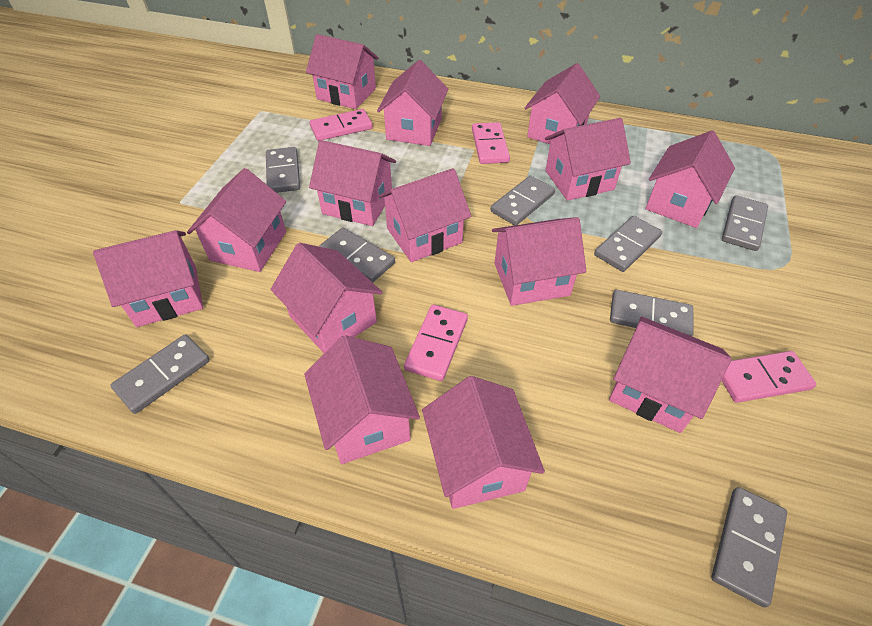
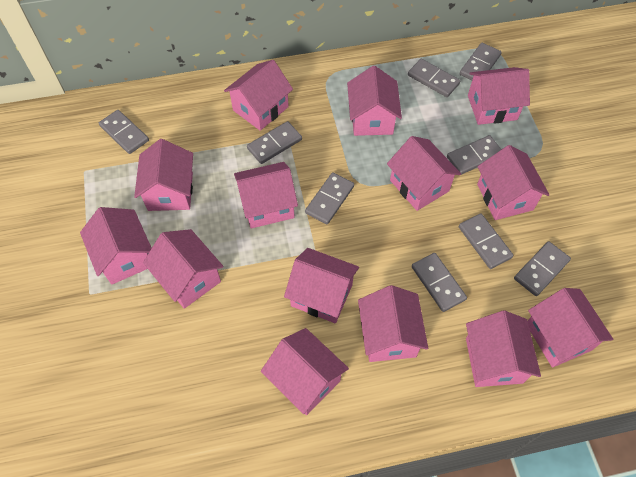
grey domino: 8 -> 9
pink domino: 4 -> 0

